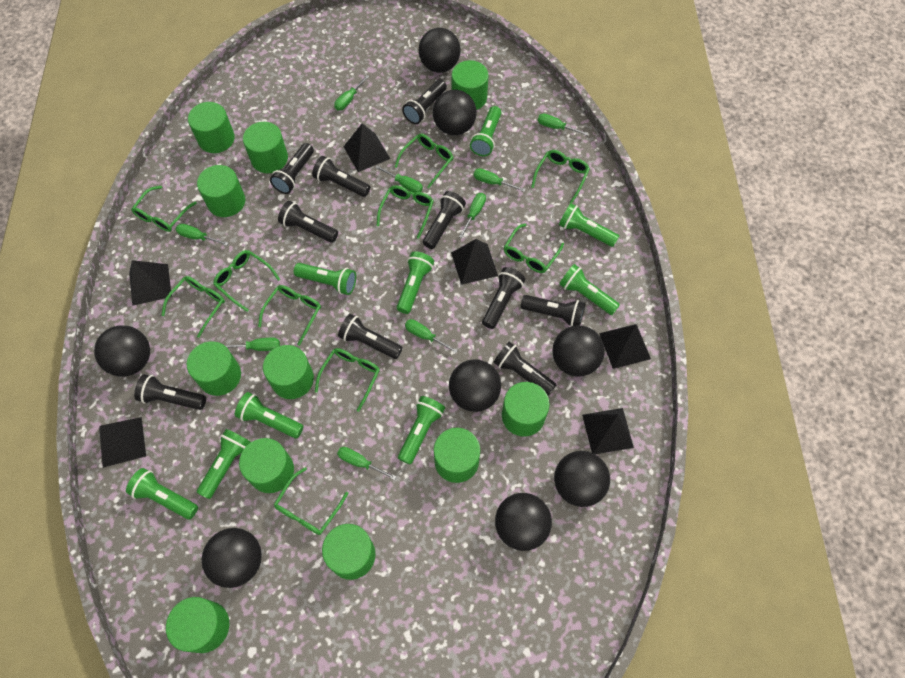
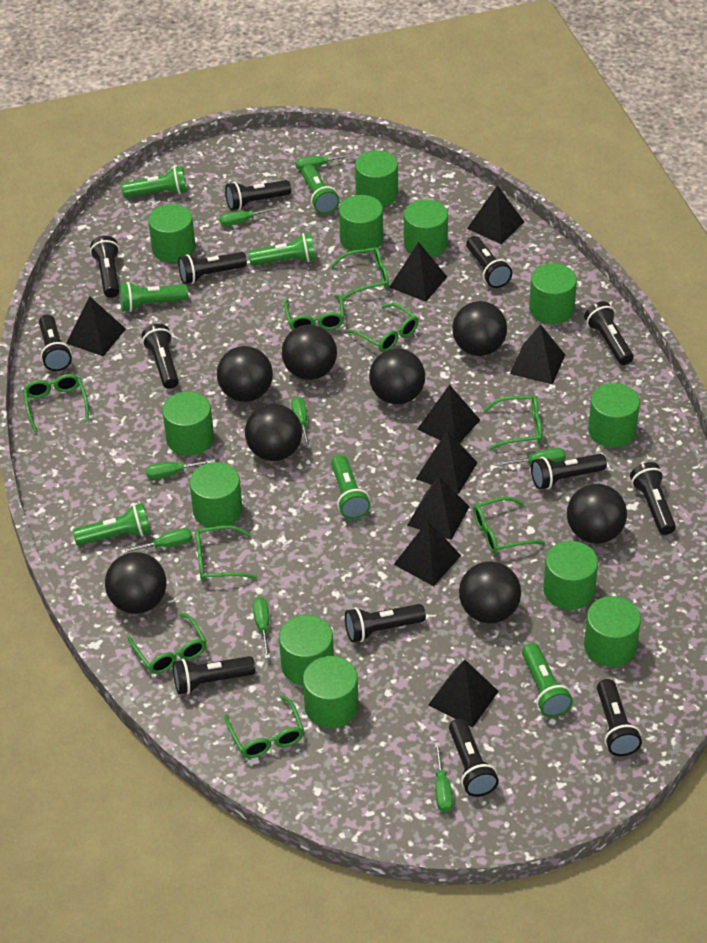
black flashlight: 10 -> 13
black pyramid: 6 -> 9
green cylinder: 11 -> 12
green flashlight: 9 -> 7
green glasses: 10 -> 9
green screwdriver: 9 -> 8

